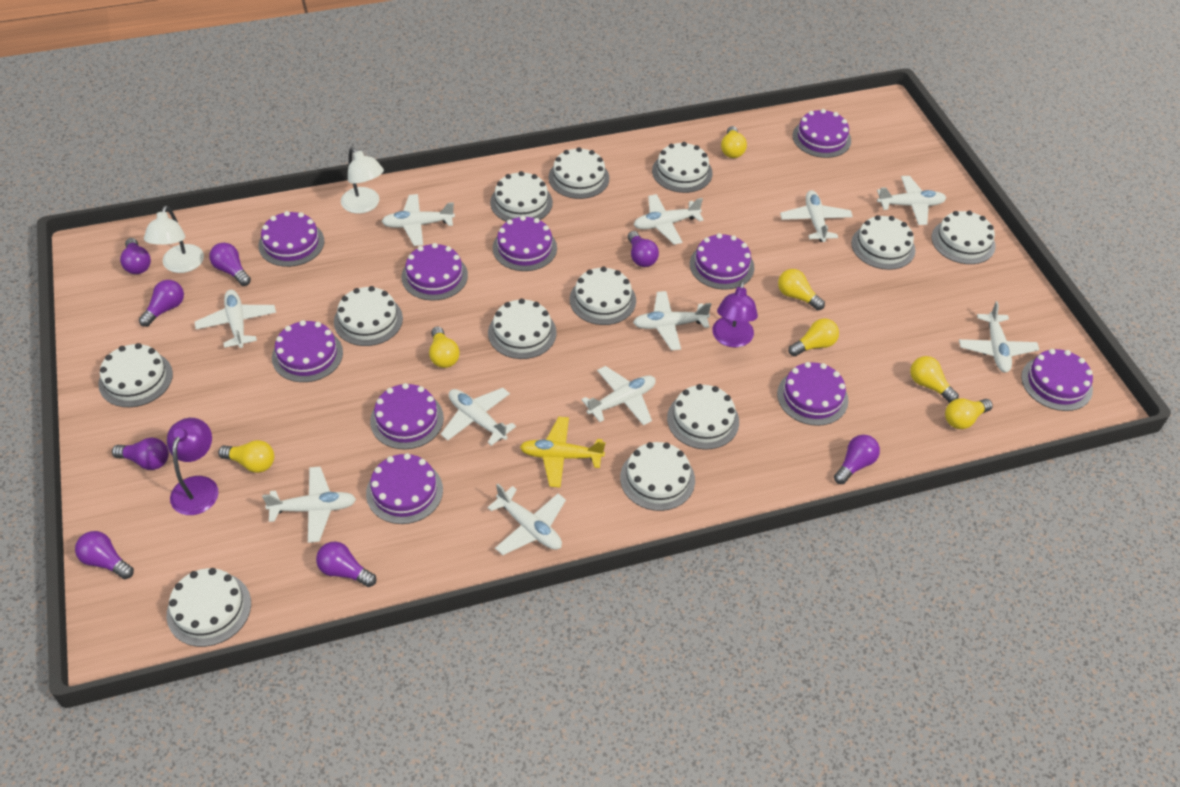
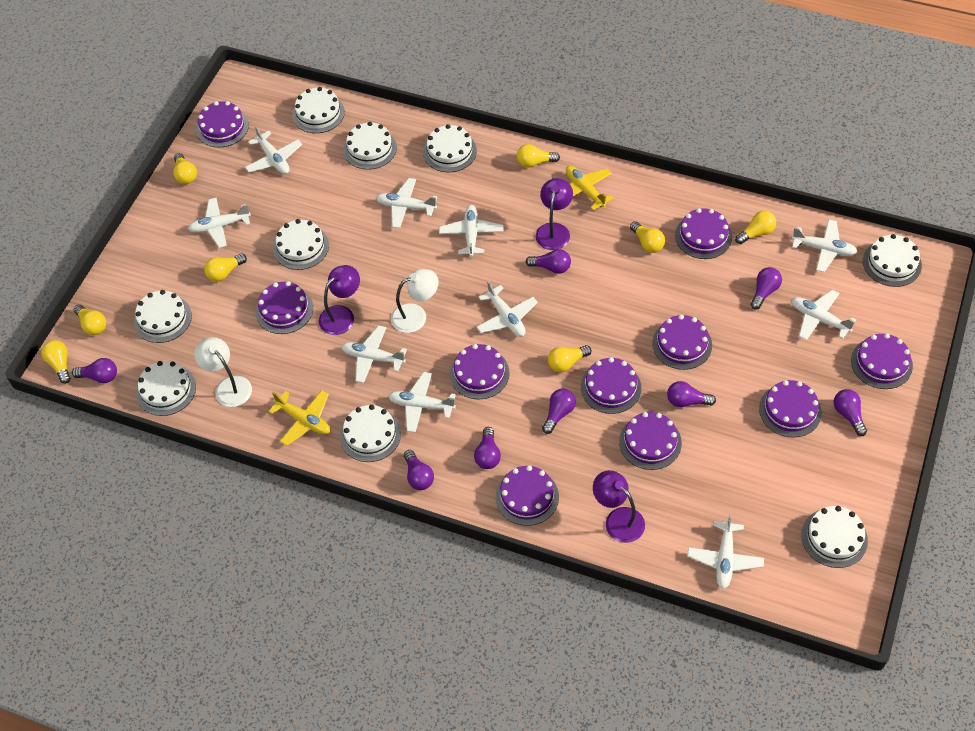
purple lamp: 2 -> 3
white cake: 12 -> 9
white plane: 11 -> 10
yellow light bulb: 7 -> 8
yellow plane: 1 -> 2

